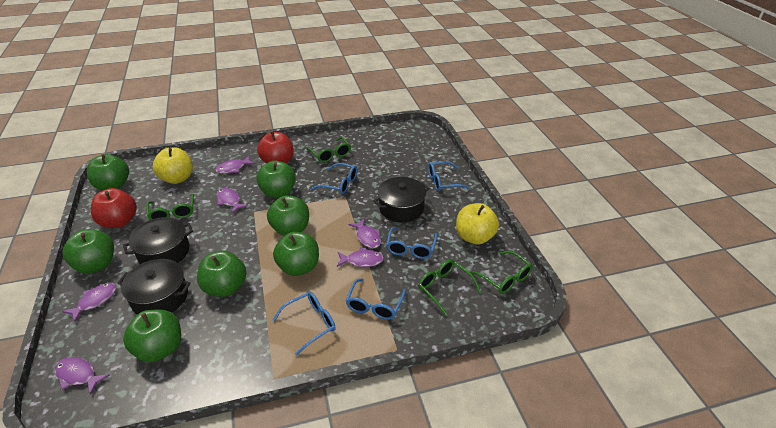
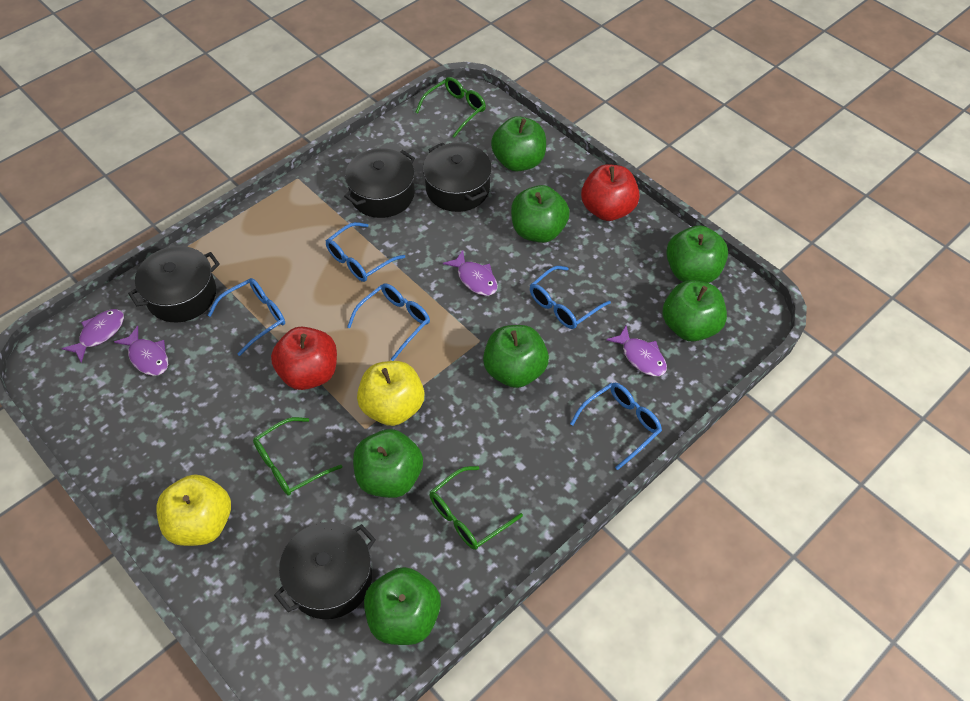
black pot: 3 -> 4
green glasses: 4 -> 3
purple fish: 6 -> 4

